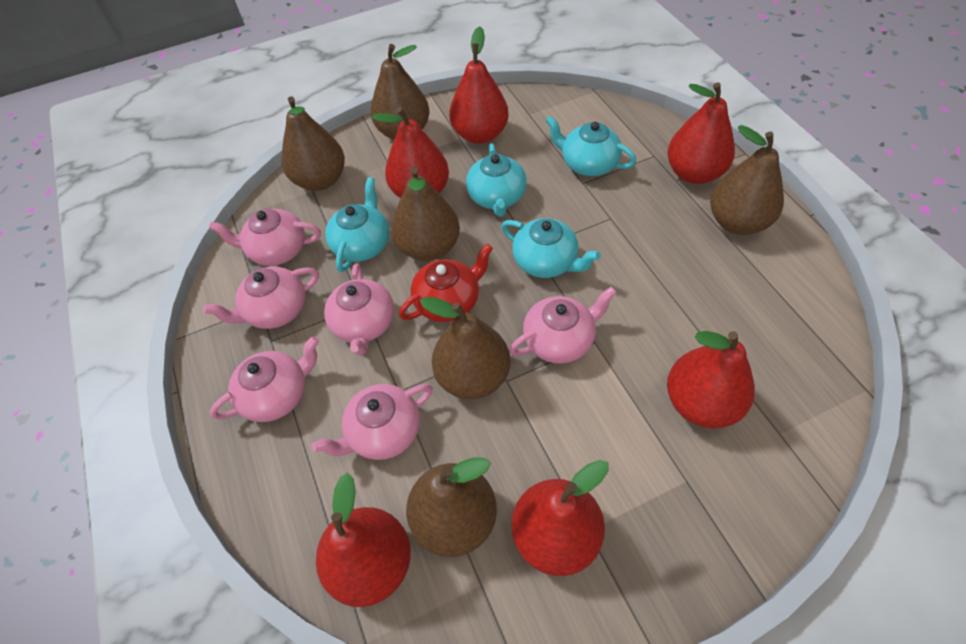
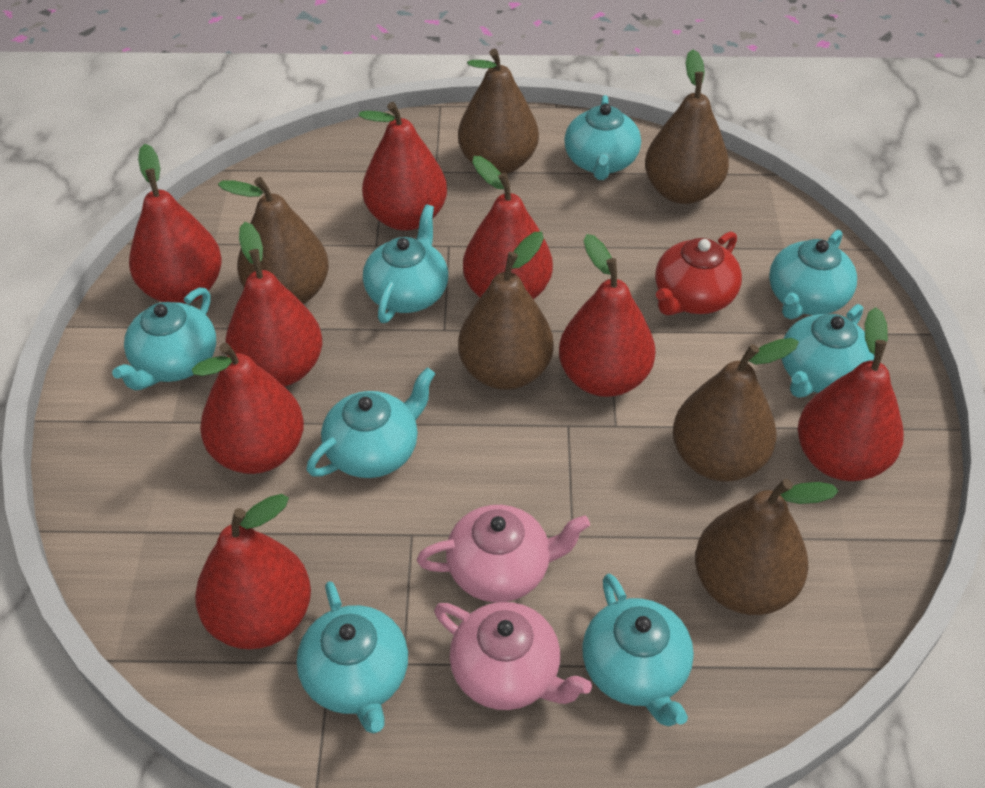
pink teapot: 6 -> 2
red pear: 6 -> 8
turquoise teapot: 4 -> 8

